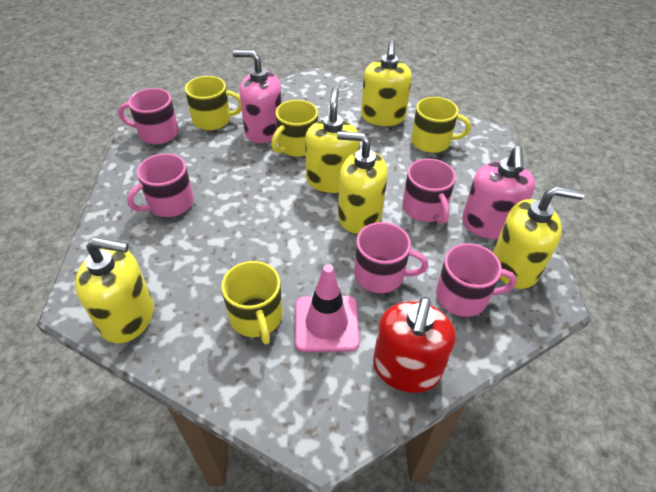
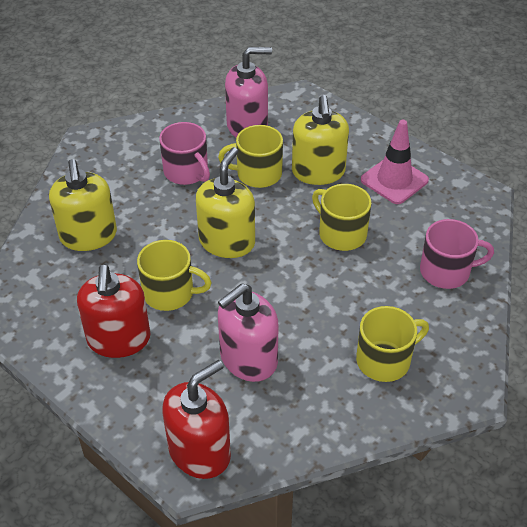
pink mug: 5 -> 2
red soap dispenser: 1 -> 2
yellow soap dispenser: 5 -> 3

